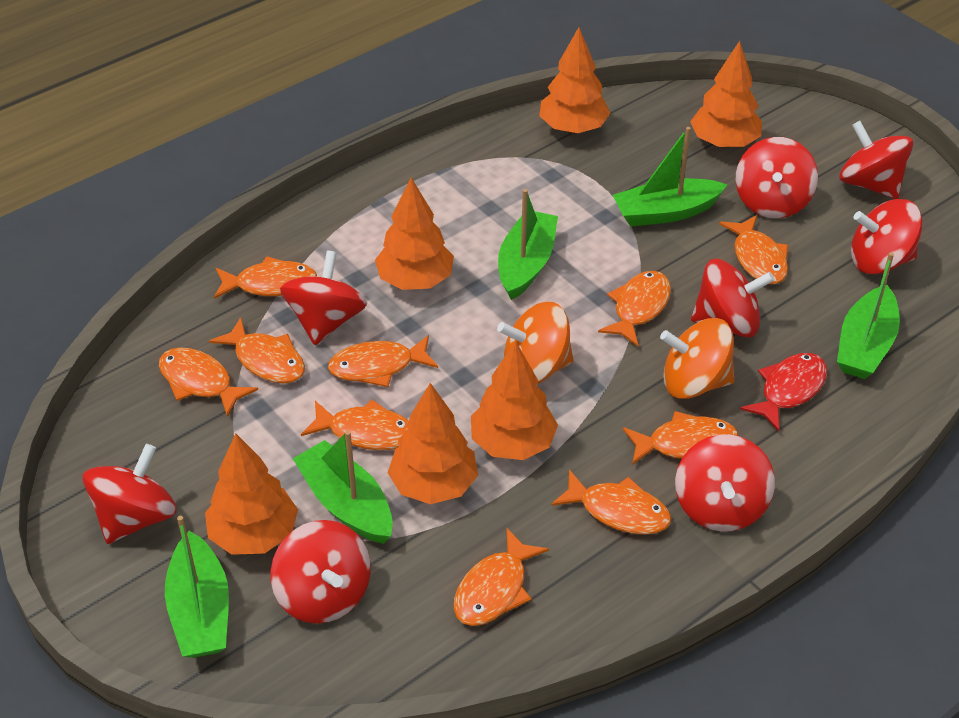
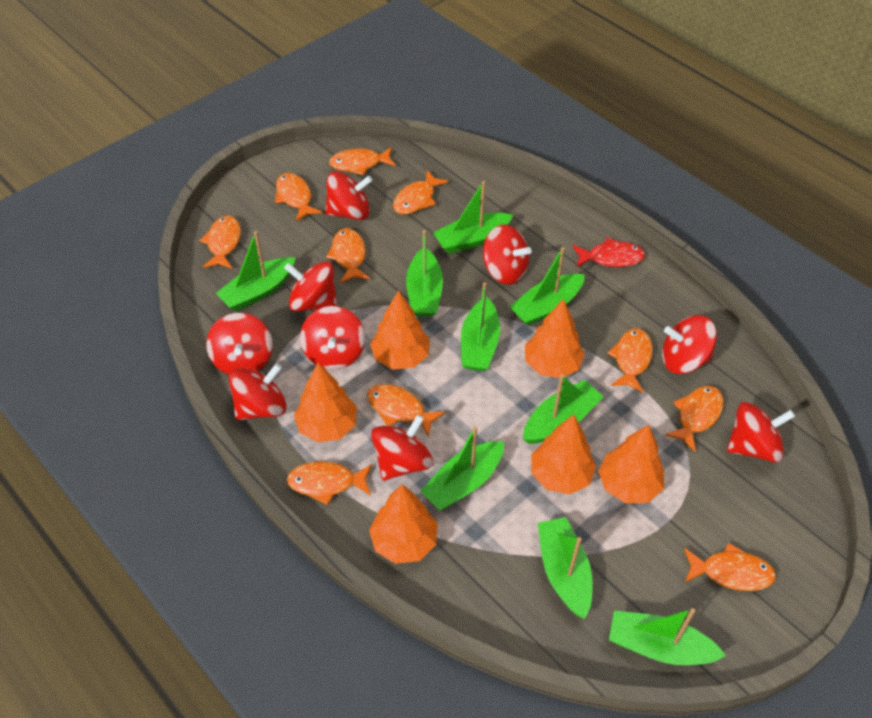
green boat: 5 -> 9
orange spinning top: 2 -> 0
red spinning top: 8 -> 9

